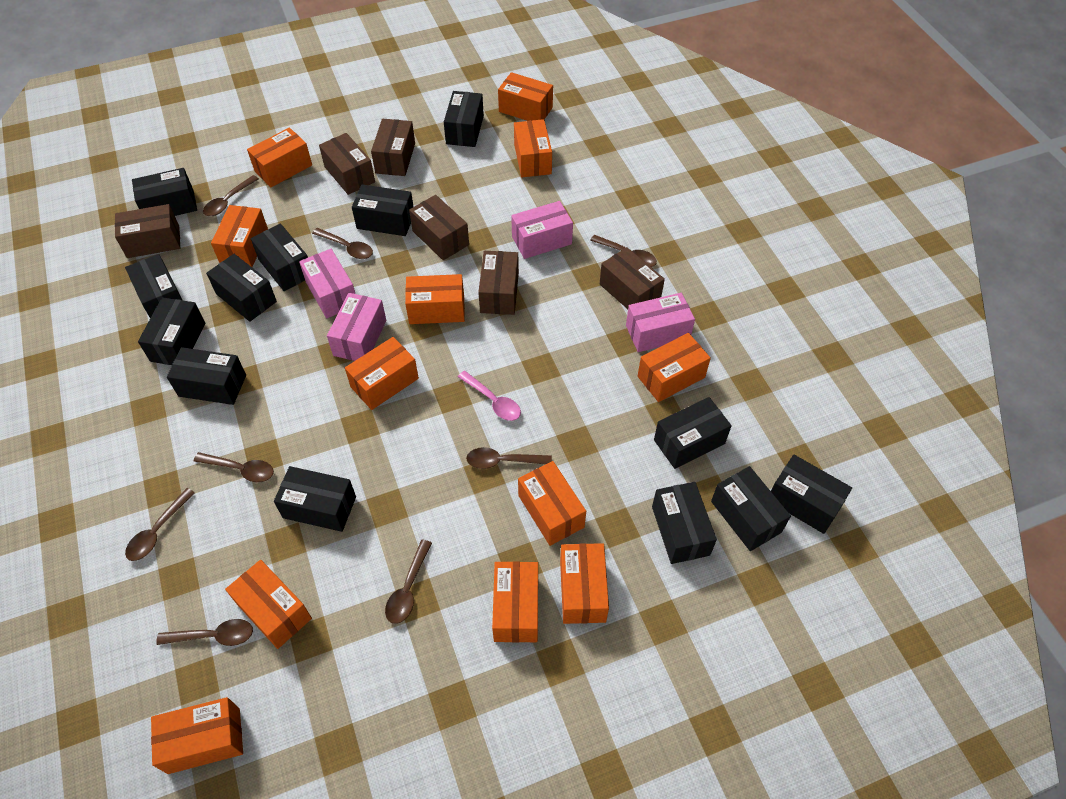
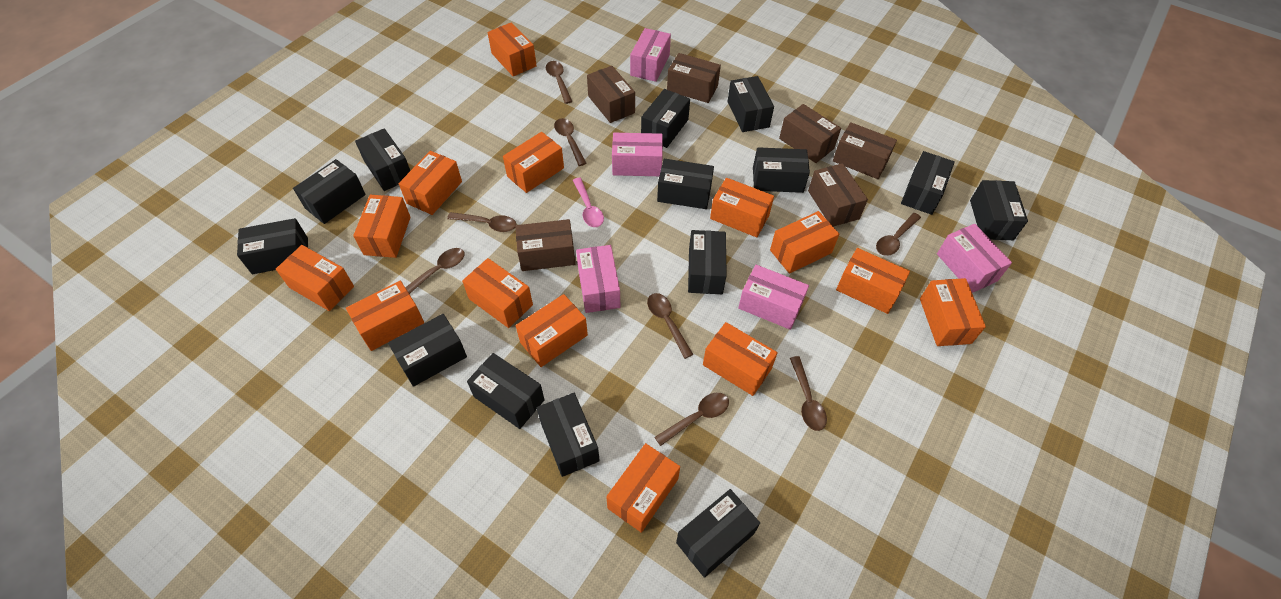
black box: 13 -> 14
orange box: 12 -> 14
pink box: 4 -> 5

